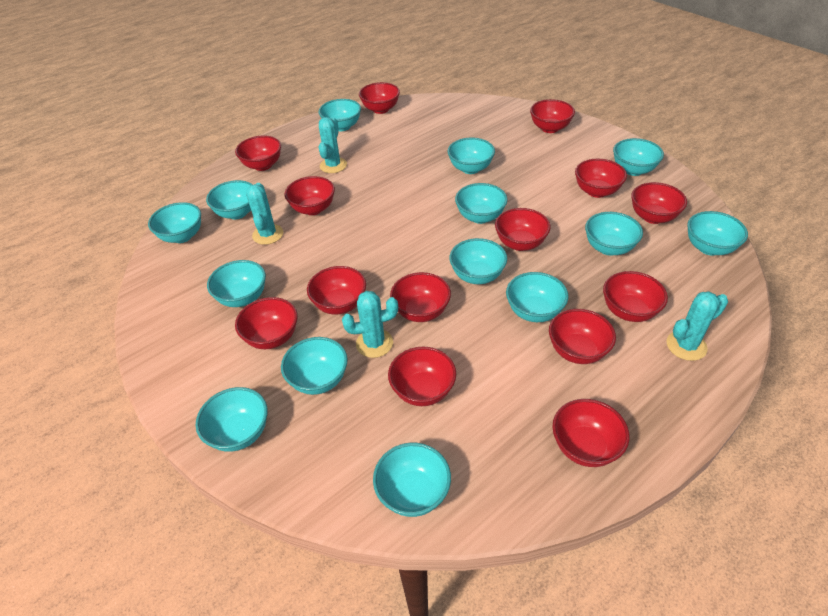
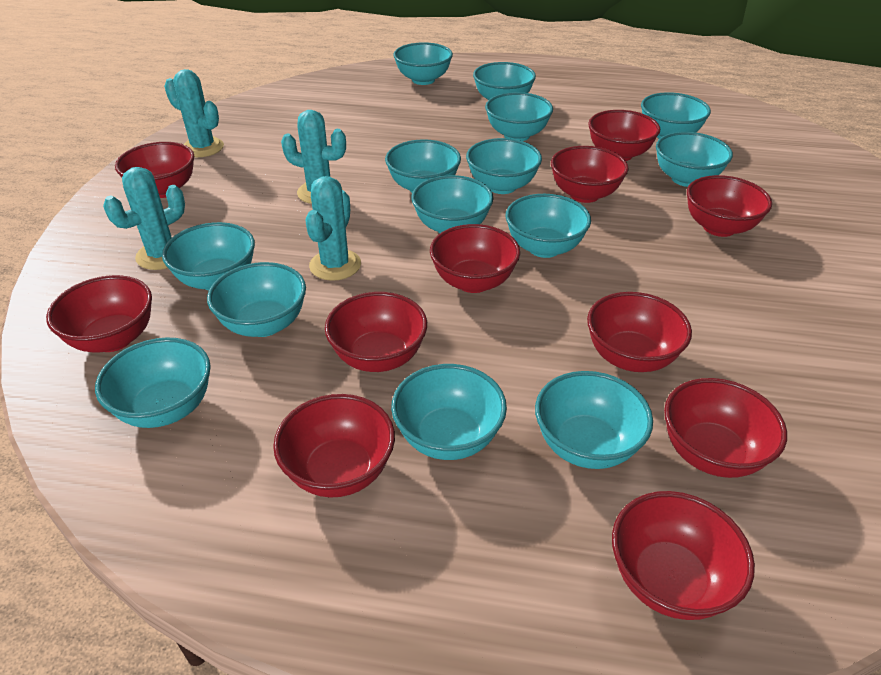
red bowl: 14 -> 11

